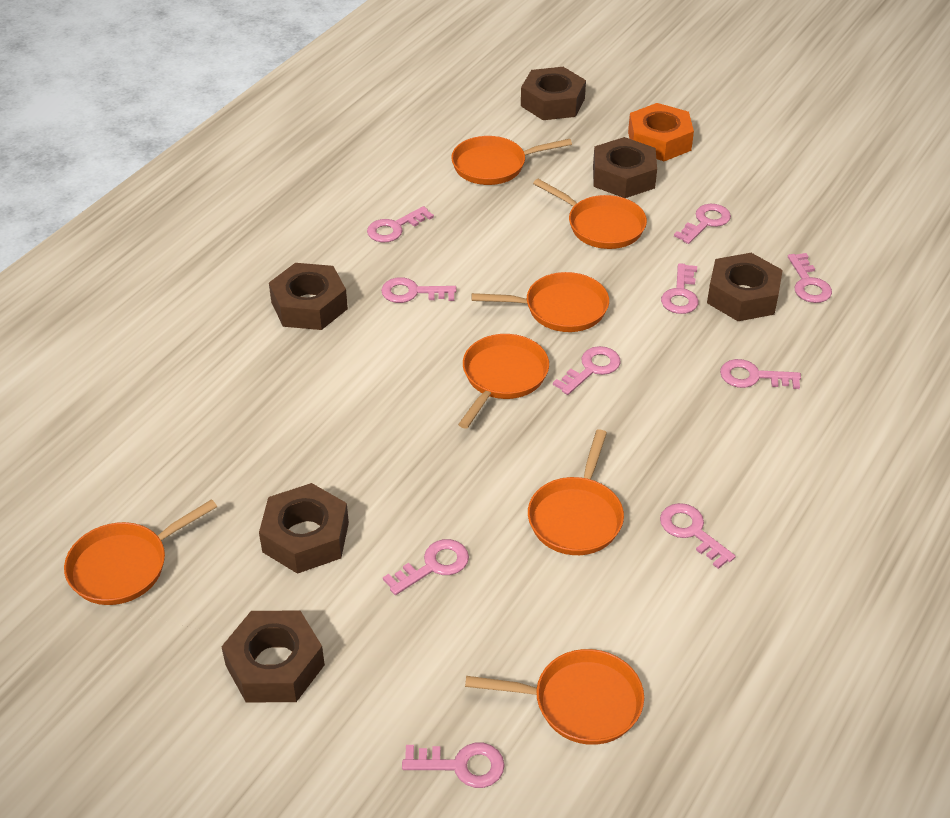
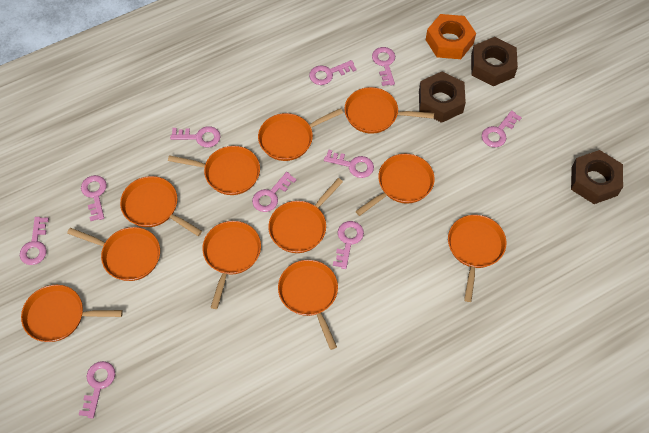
brown nut: 6 -> 3
orange pan: 7 -> 11

